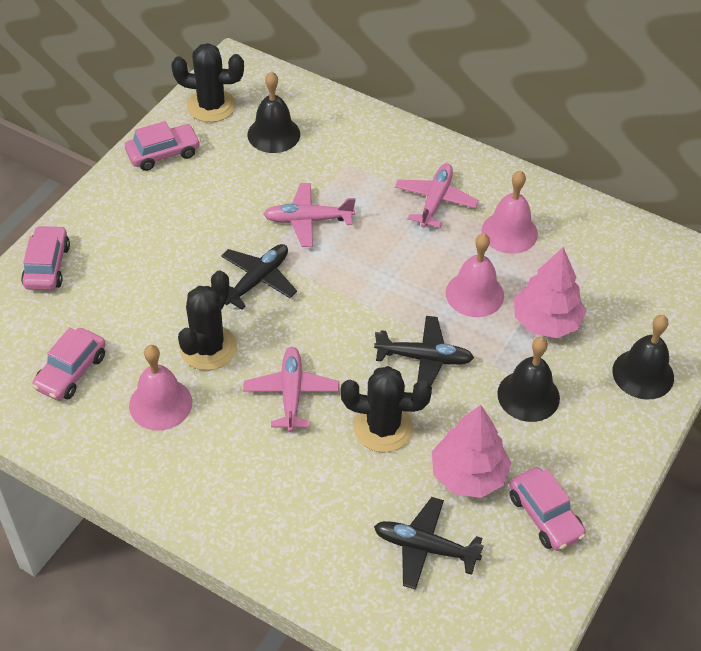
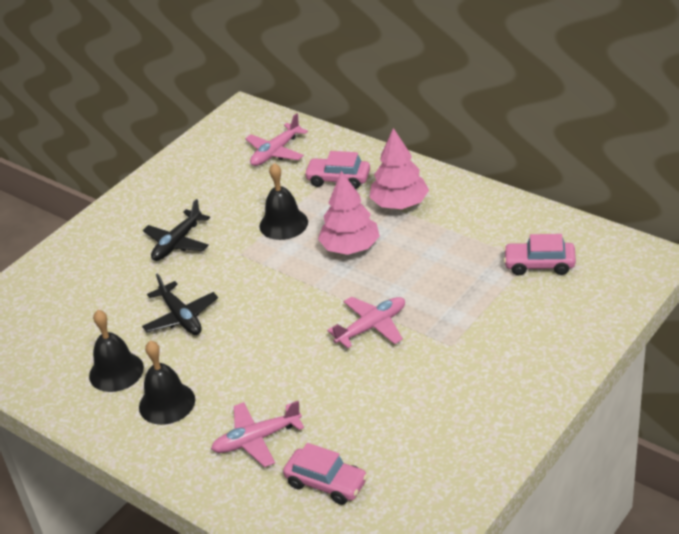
black cactus: 3 -> 0
black plane: 3 -> 2
pink bell: 3 -> 0
pink car: 4 -> 3

